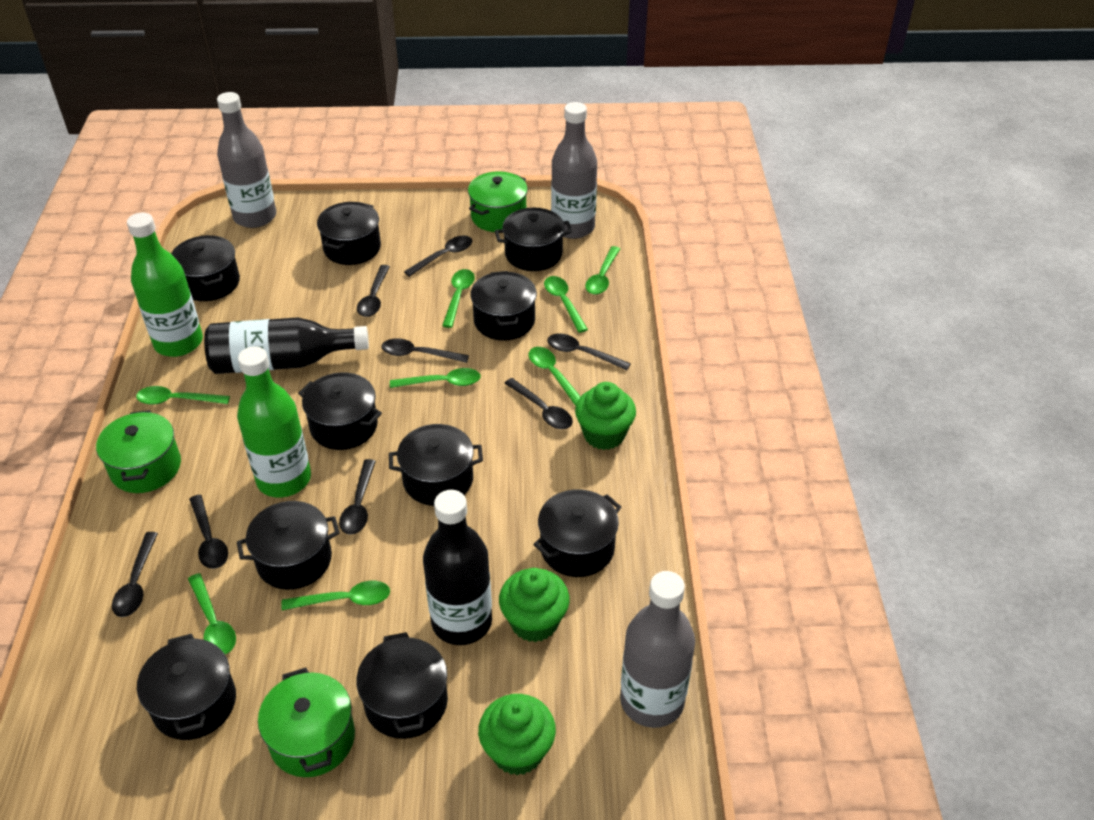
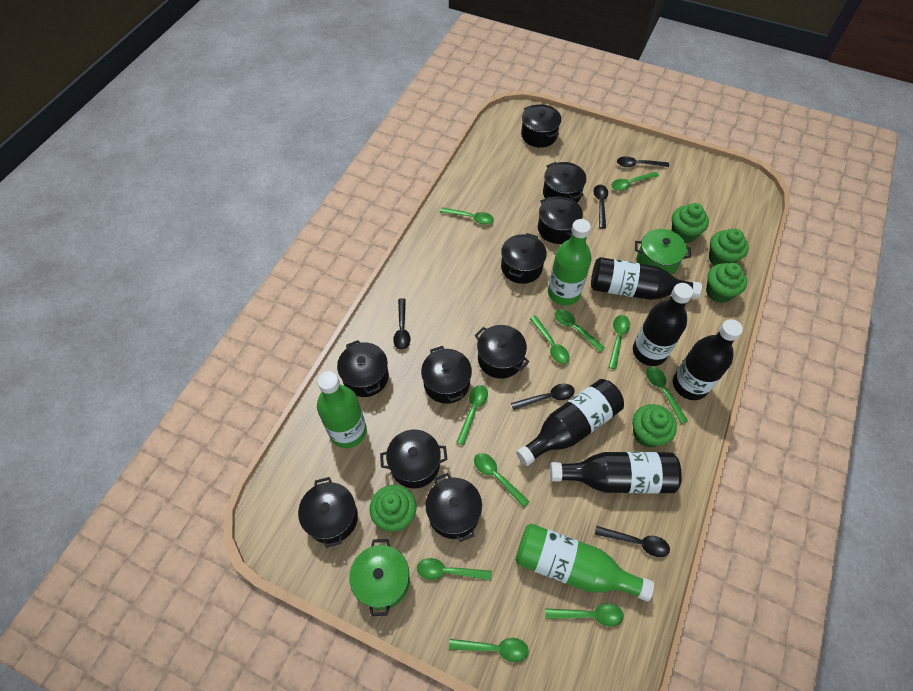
black bottle: 2 -> 5
black spoon: 8 -> 5
green bottle: 2 -> 3
green cupcake: 3 -> 5
green pot: 3 -> 2
green spoon: 8 -> 11
grey bottle: 3 -> 0

